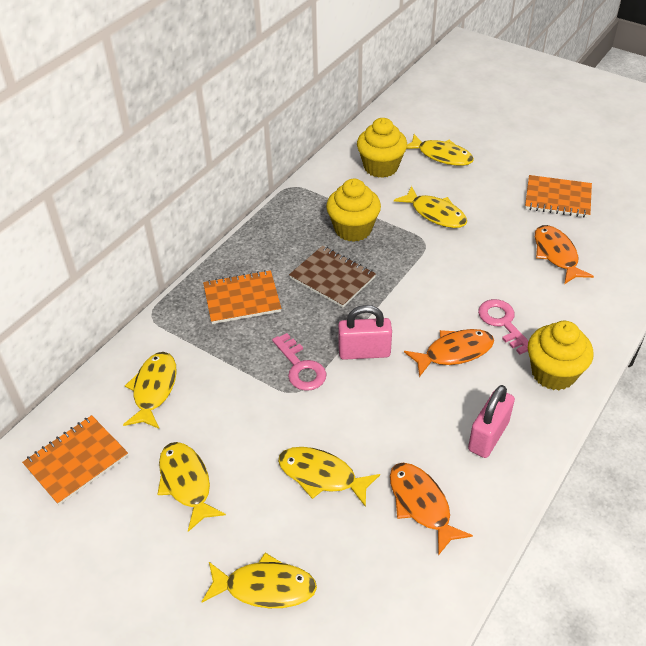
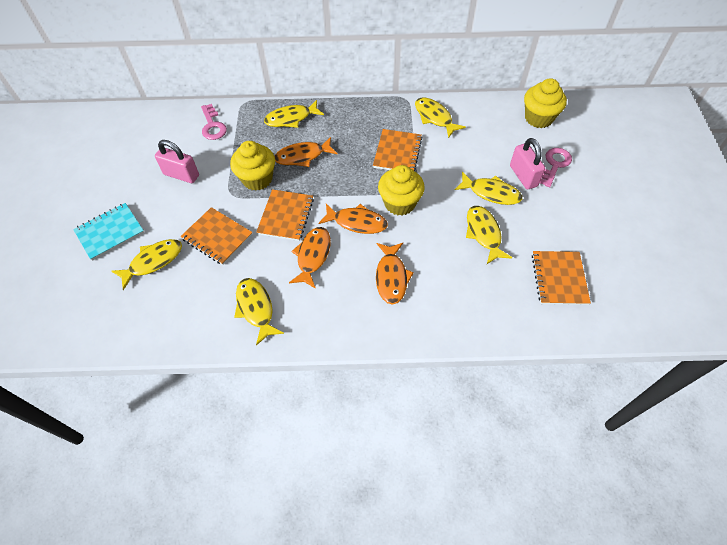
brown notebook: 1 -> 0
orange fish: 3 -> 4
orange notebook: 3 -> 4
turquoise notebook: 0 -> 1

